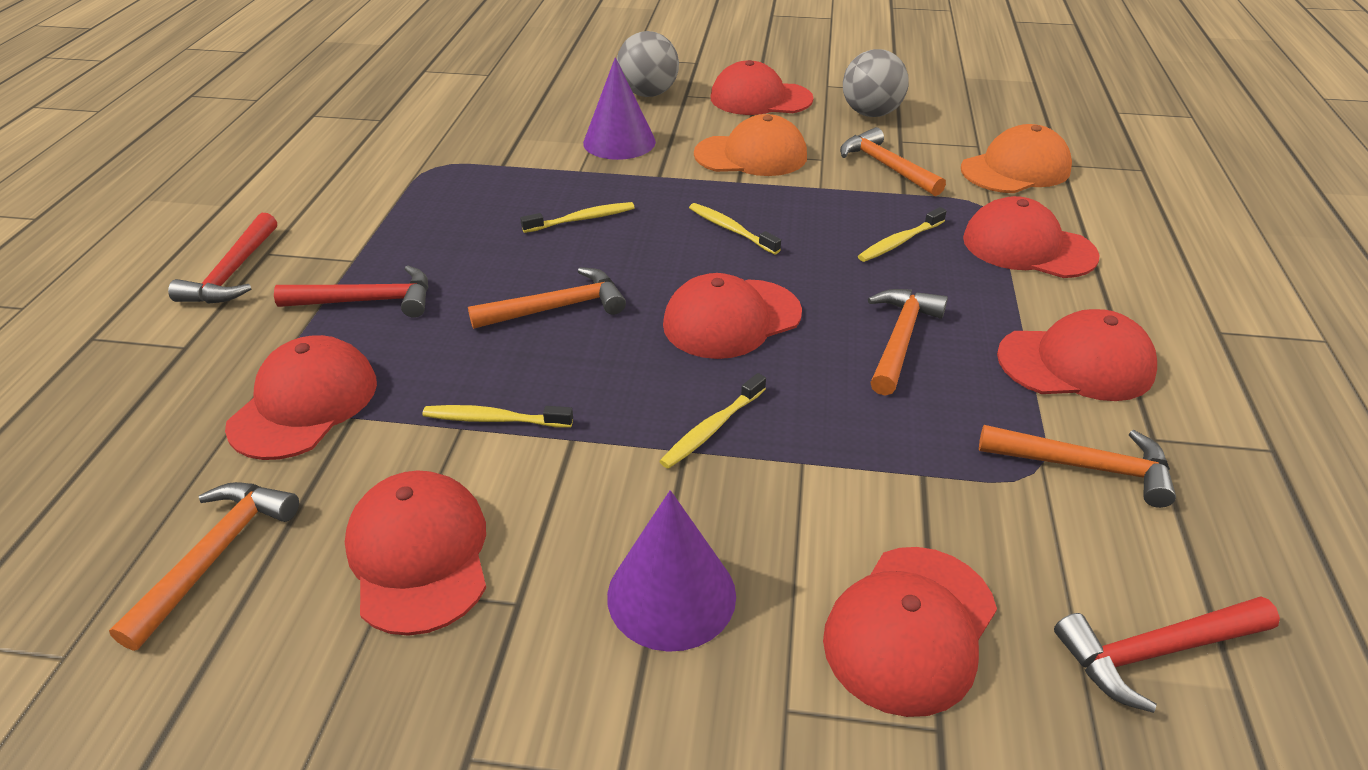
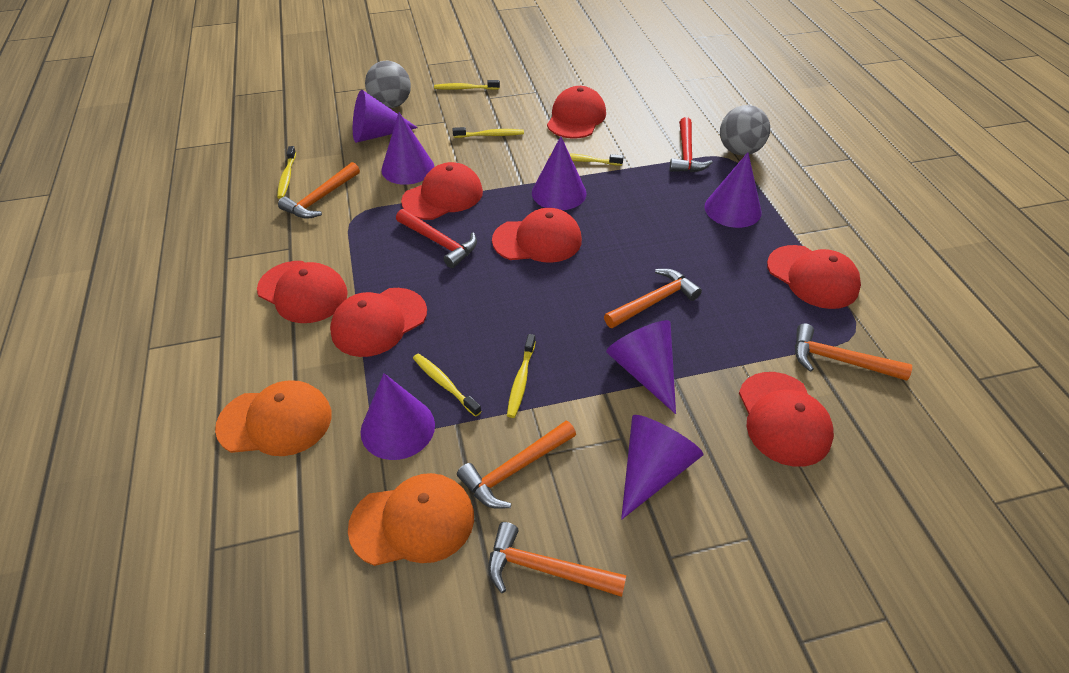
purple cone: 2 -> 7
red hammer: 3 -> 2
yellow toothbrush: 5 -> 6

